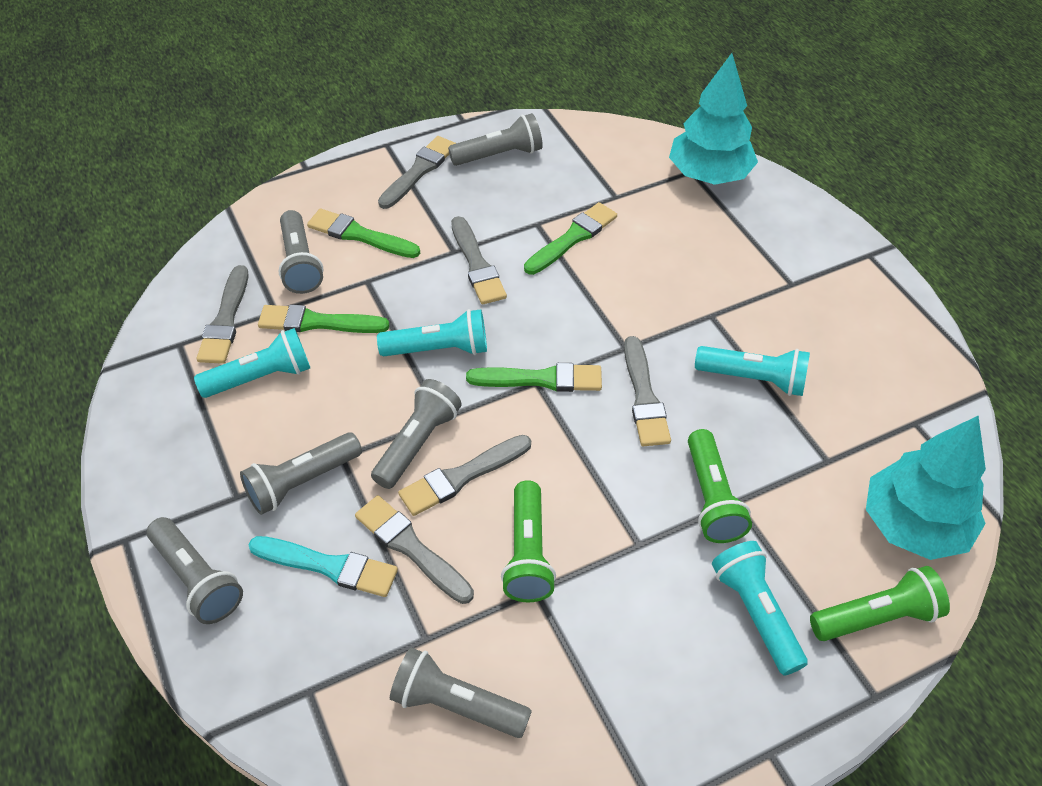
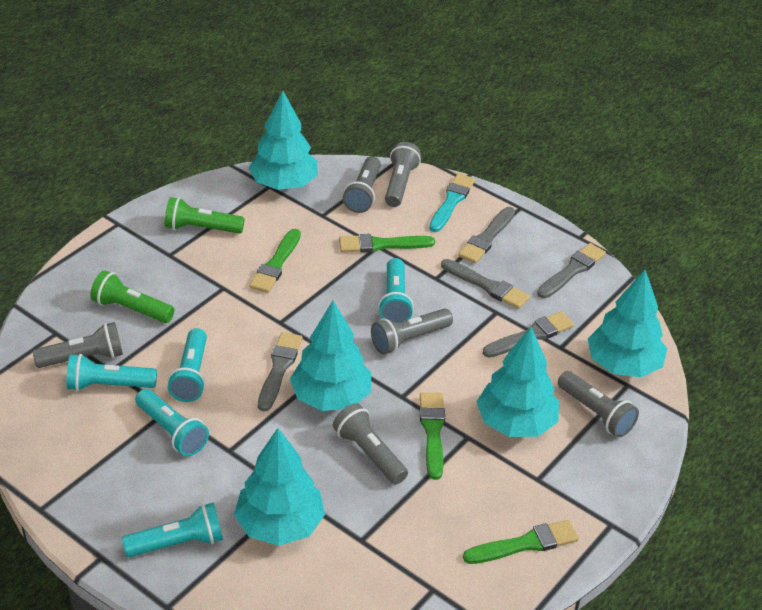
green flashlight: 3 -> 2
grey brush: 6 -> 5
turquoise flashlight: 4 -> 5
turquoise tree: 2 -> 5

